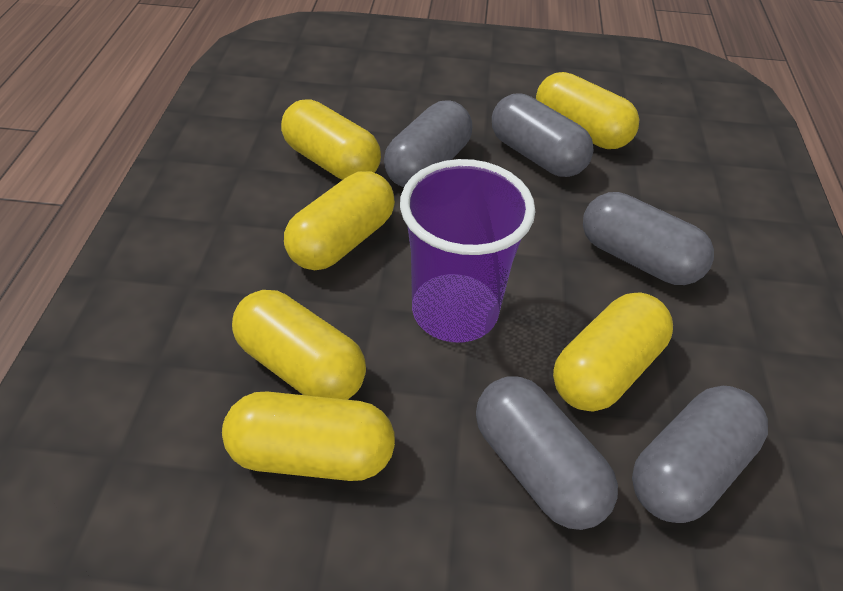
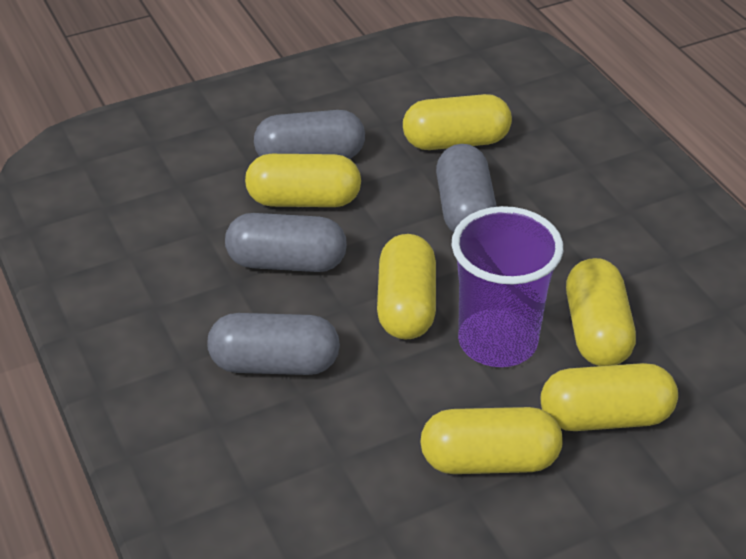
grey capsule: 5 -> 4

